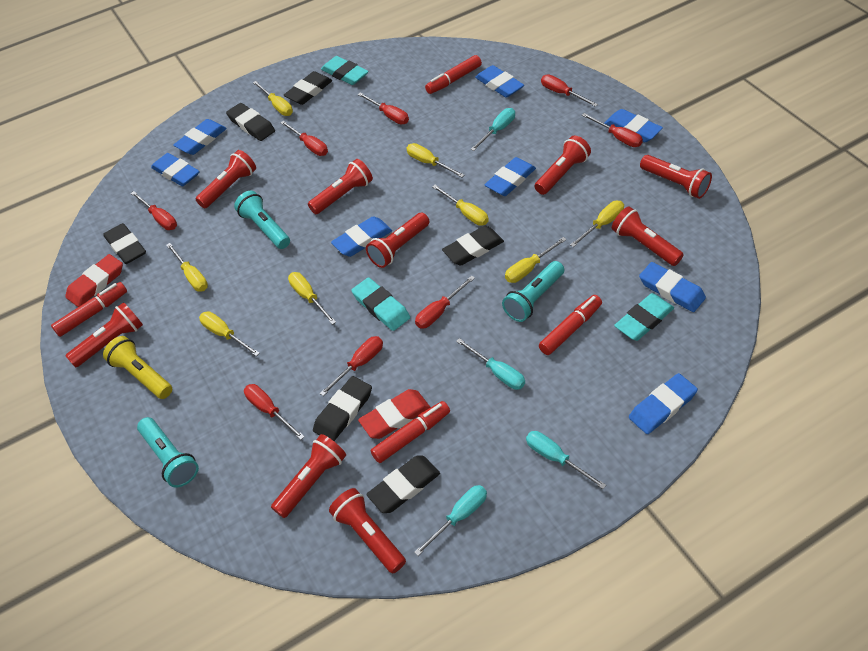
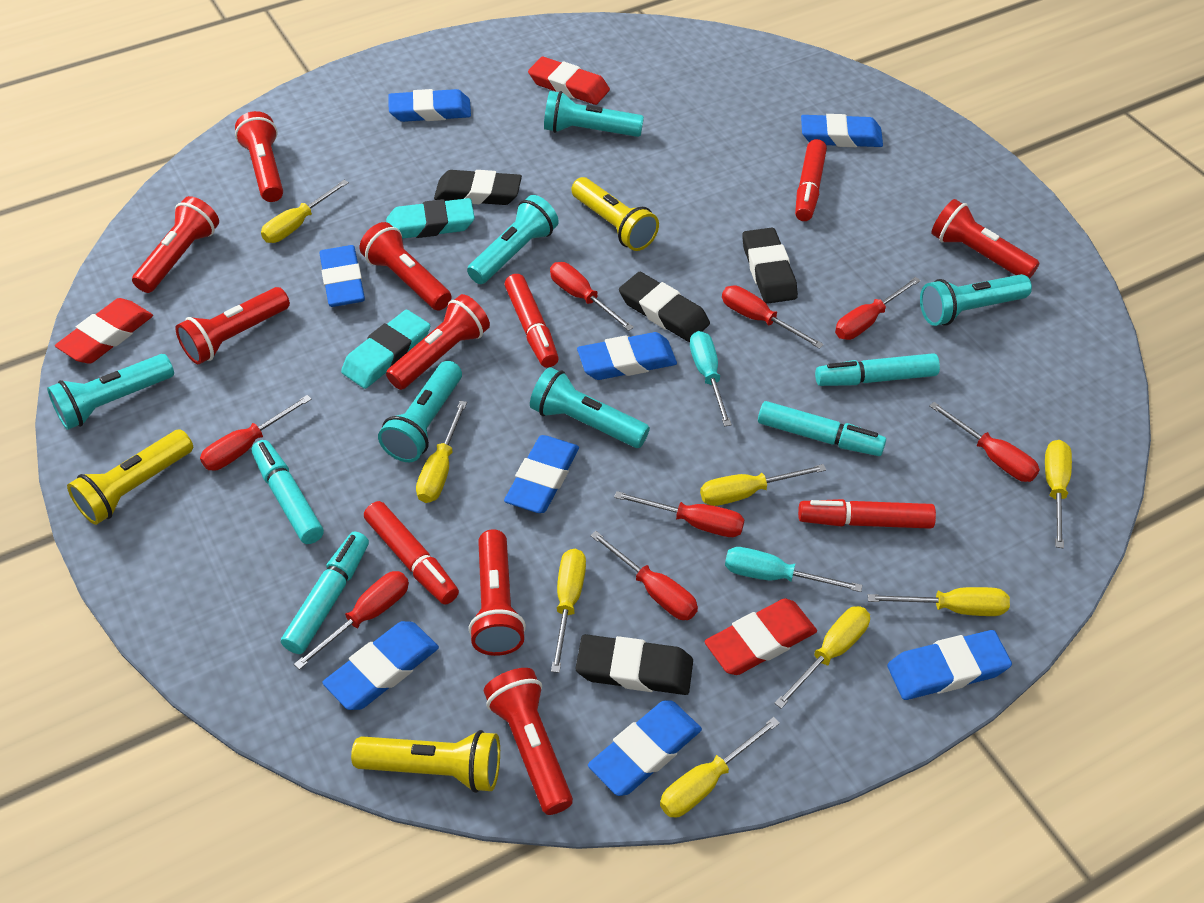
black eraser: 6 -> 4
red eraser: 2 -> 3
red flashlight: 9 -> 8
turquoise eraser: 3 -> 2
turquoise flashlight: 3 -> 6
turquoise marker: 0 -> 4
turquoise screwdriver: 4 -> 2
yellow flashlight: 1 -> 3

